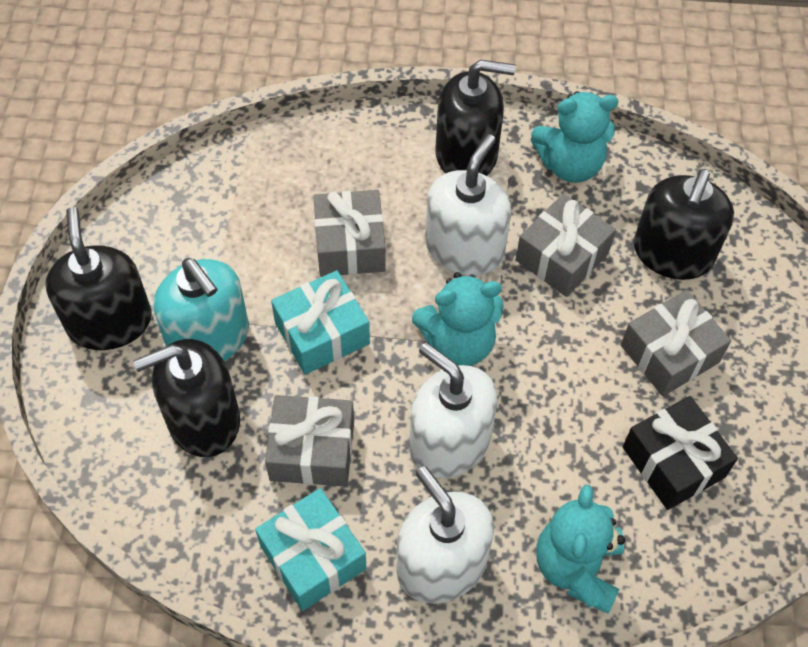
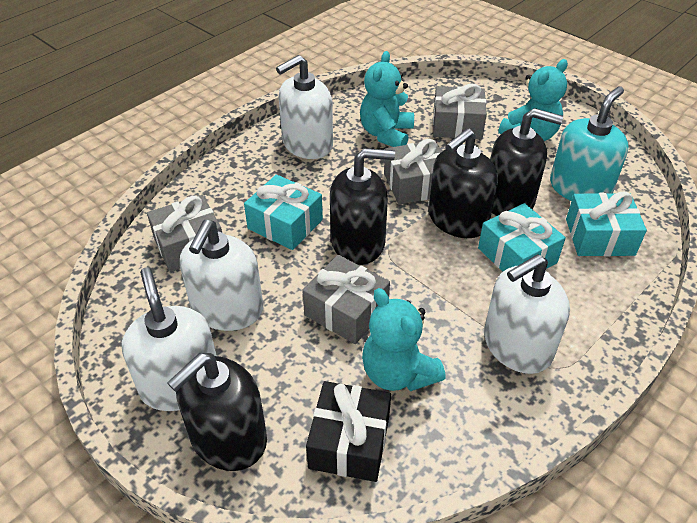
turquoise gift: 2 -> 3
white soap dispenser: 3 -> 4

